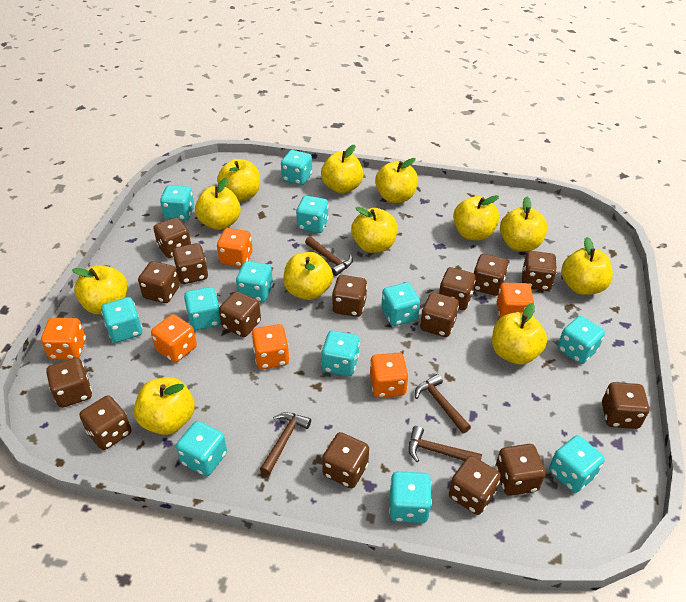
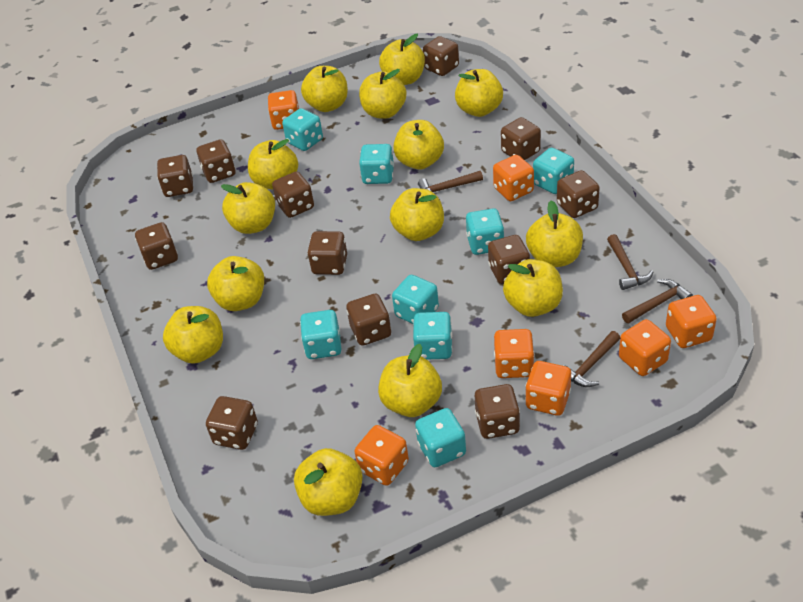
brown dice: 15 -> 12
orange dice: 6 -> 7
turquoise dice: 12 -> 8
yellow apple: 12 -> 14

